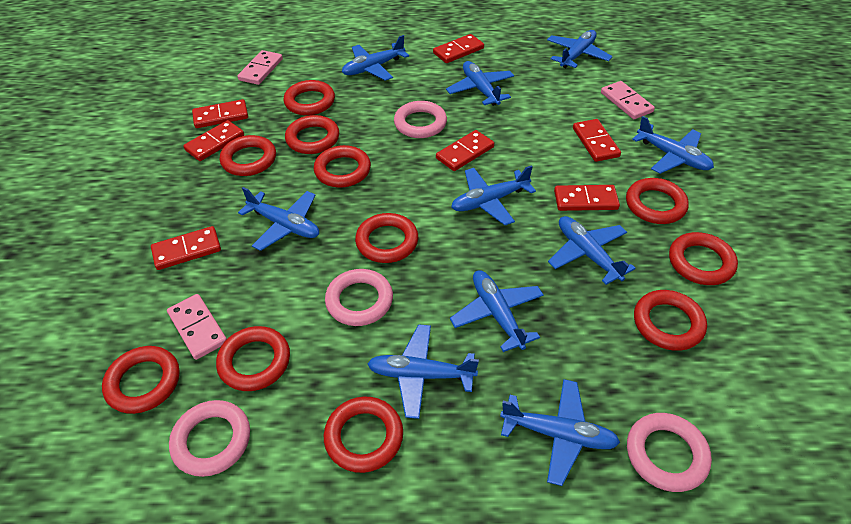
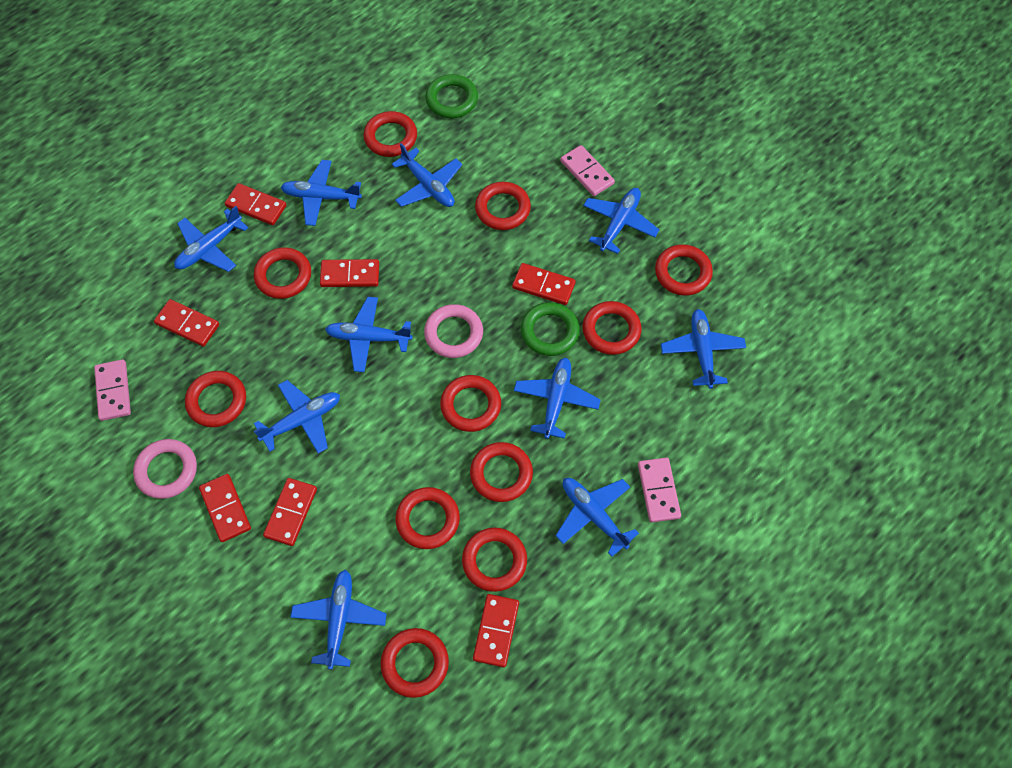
green ring: 0 -> 2
pink ring: 4 -> 2

